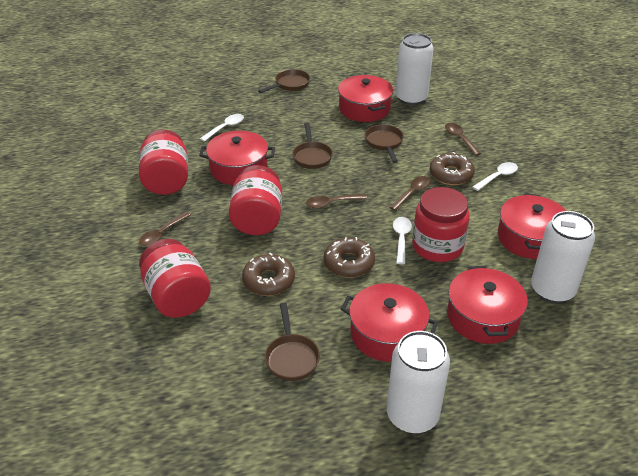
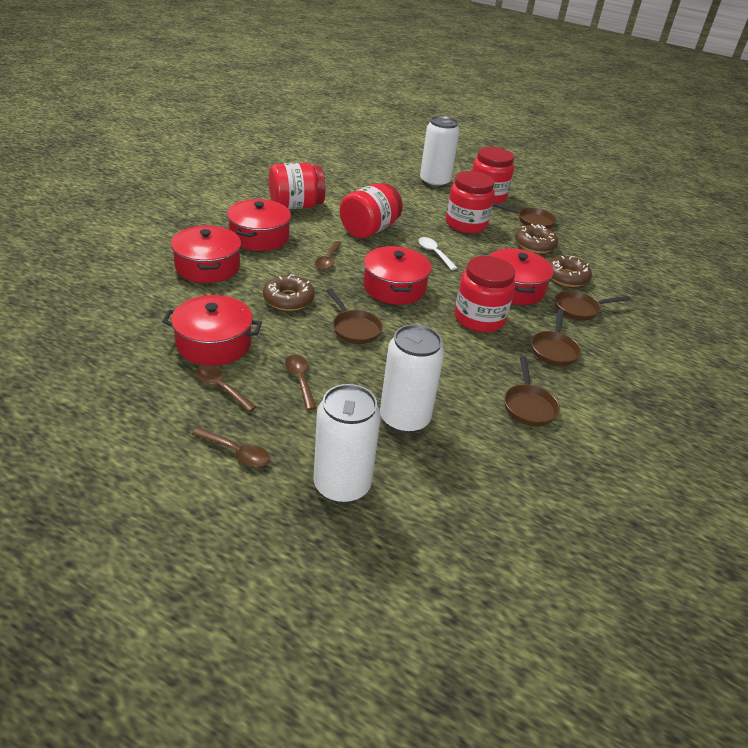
brown pan: 4 -> 5
red jar: 4 -> 5
white spoon: 3 -> 1

